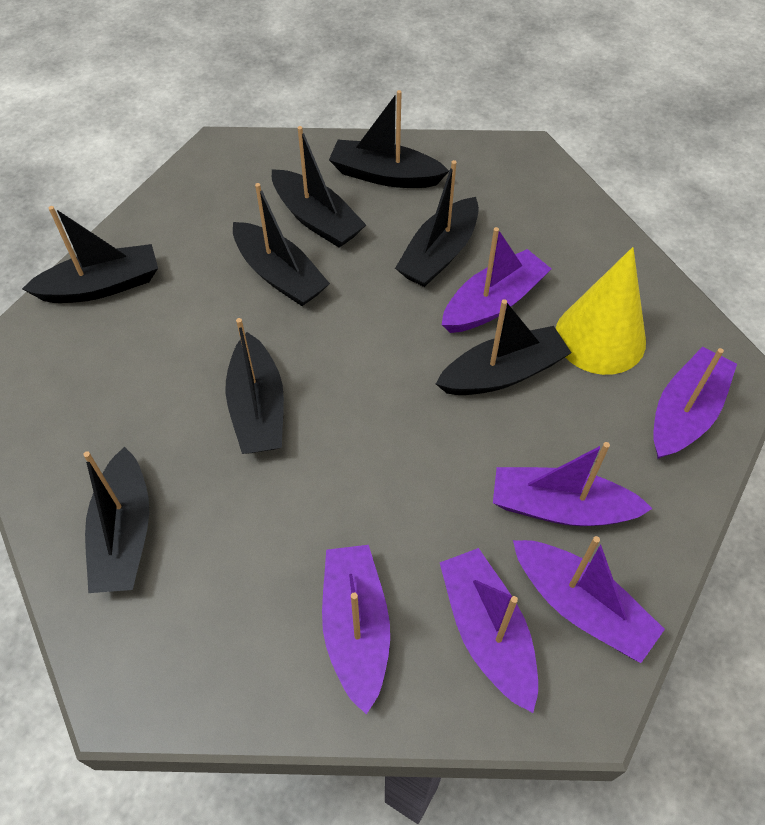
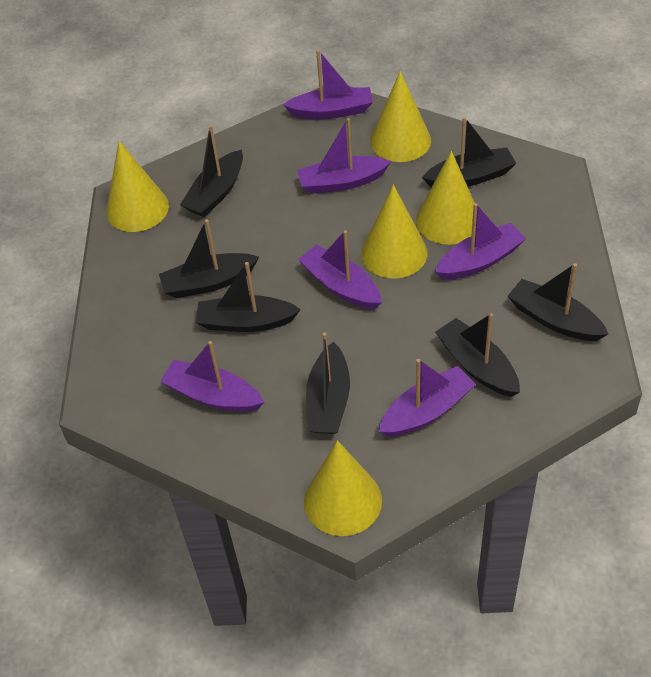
black boat: 8 -> 7
yellow cone: 1 -> 5

